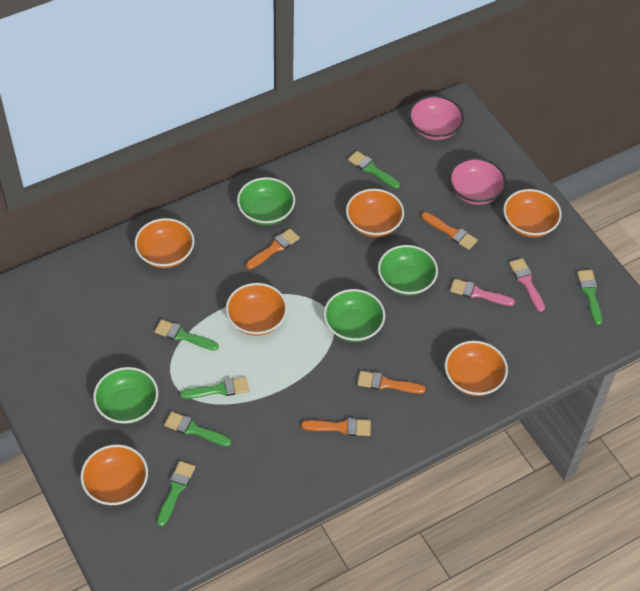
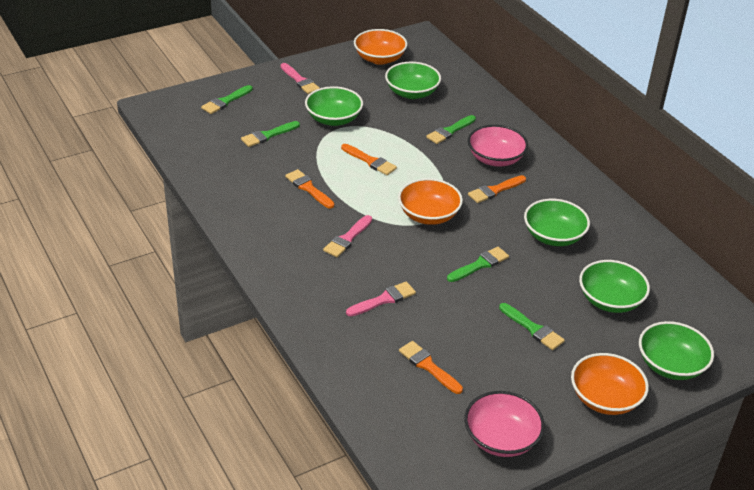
green bowl: 4 -> 5
green brush: 6 -> 5
orange bowl: 6 -> 3
pink brush: 2 -> 3

